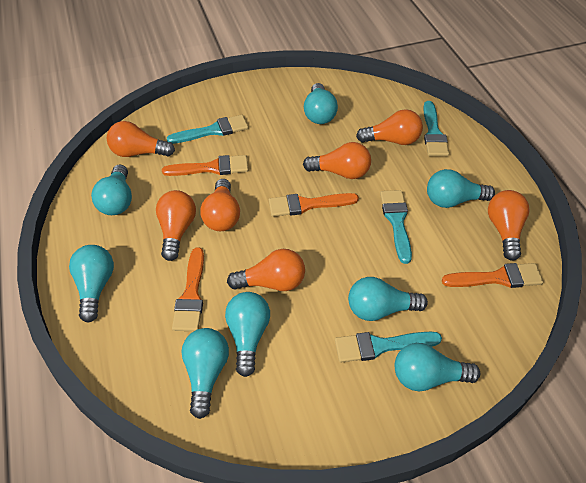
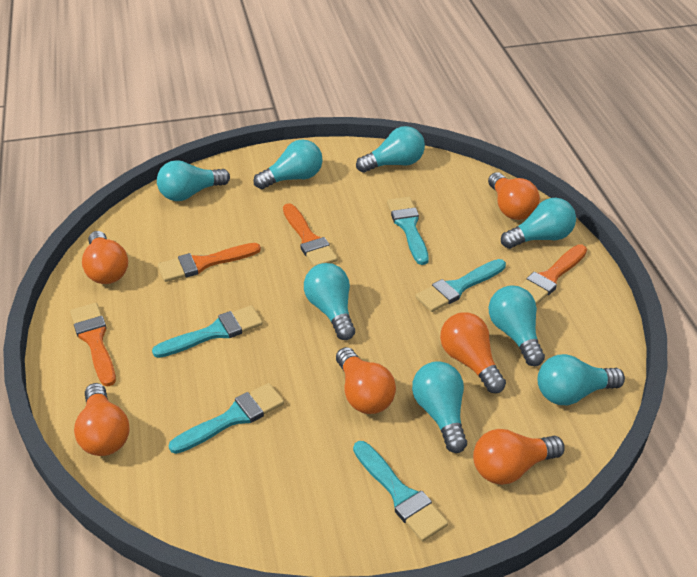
orange light bulb: 7 -> 6
turquoise brush: 4 -> 5

